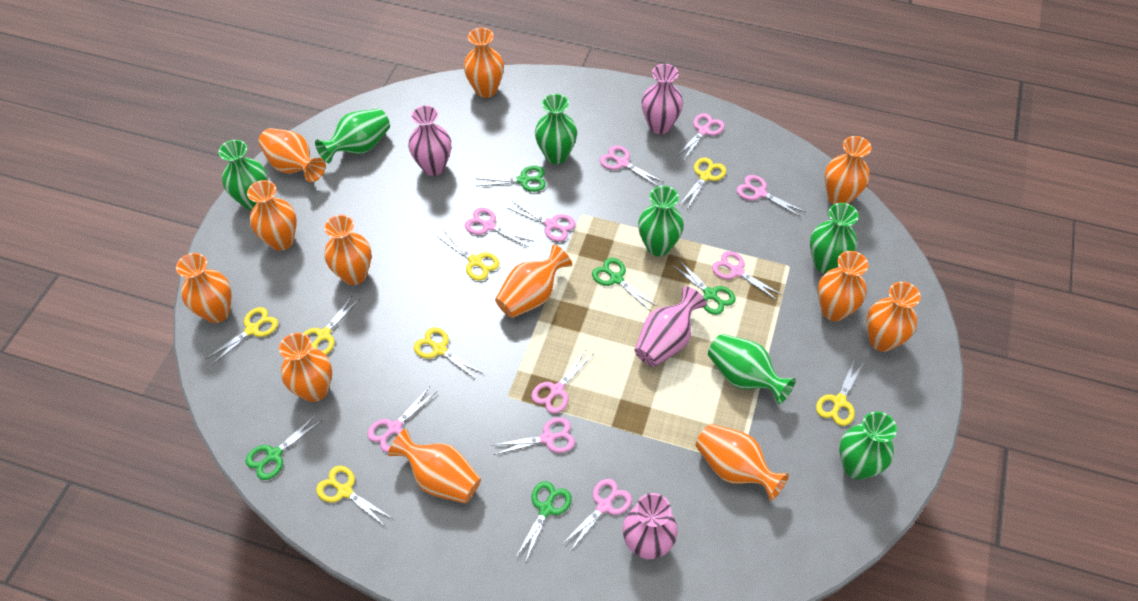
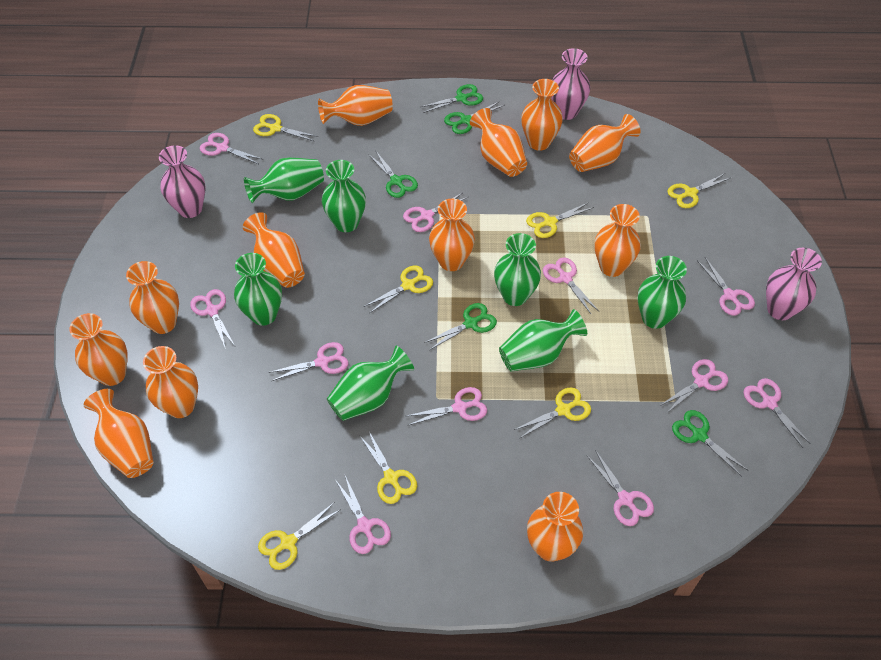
pink scissors: 10 -> 11
pink vase: 4 -> 3

